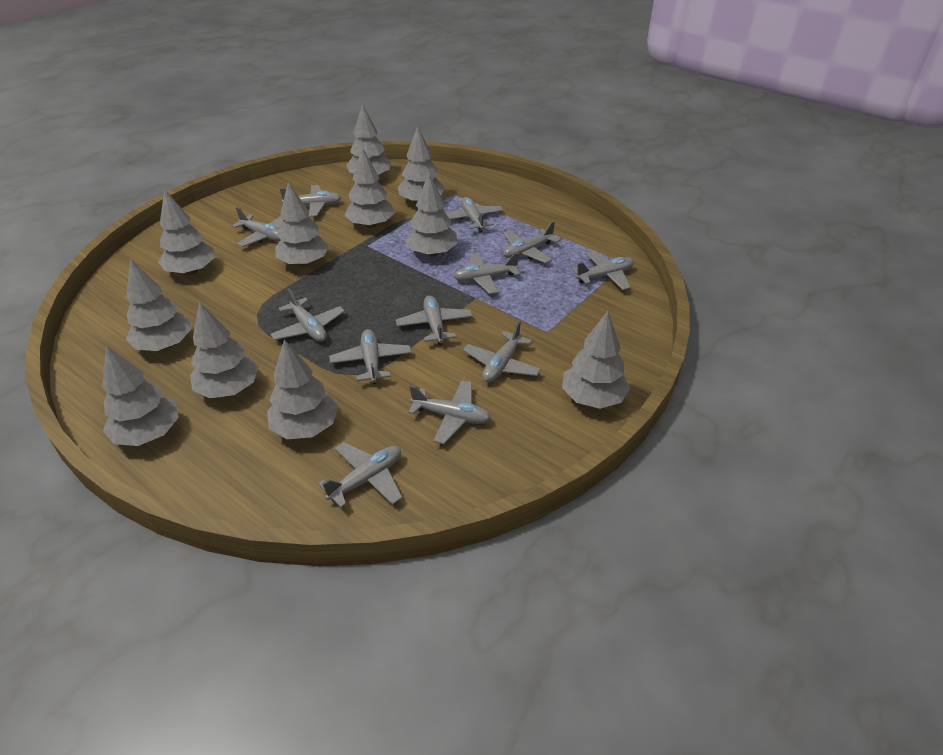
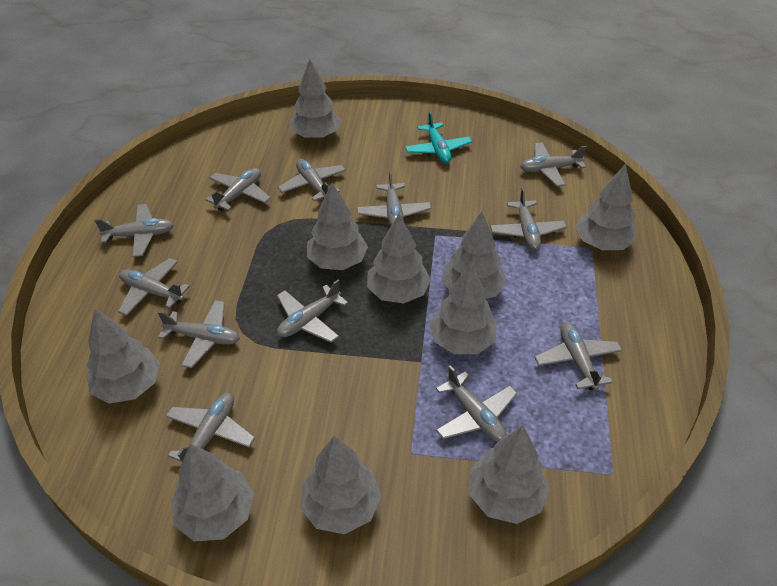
grey tree: 11 -> 10
turquoise plane: 0 -> 1

